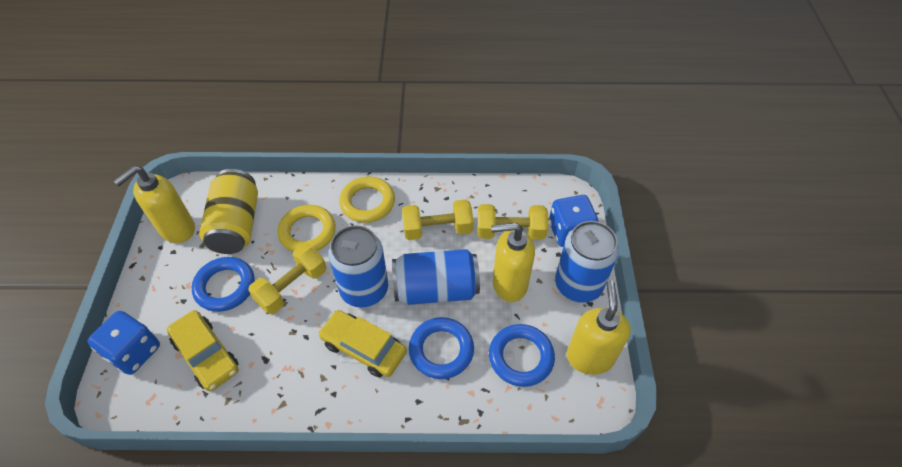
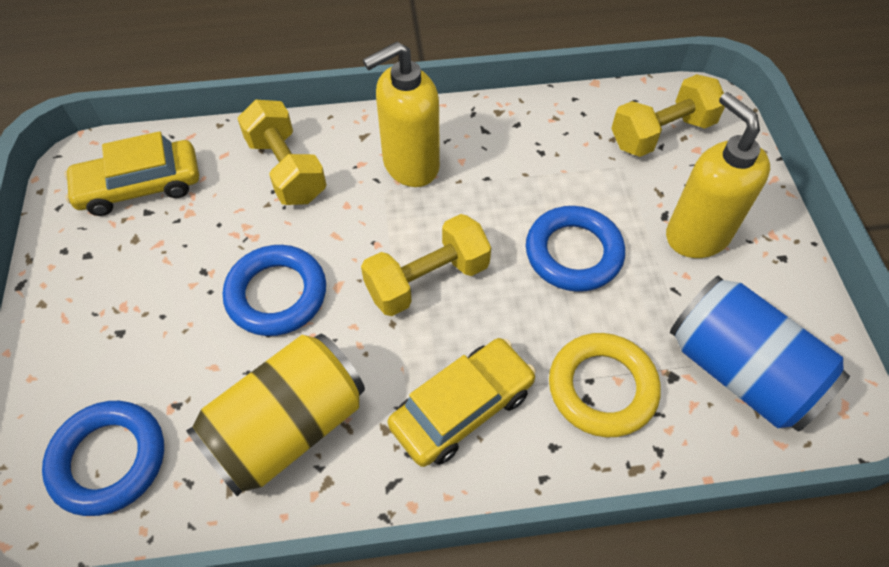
blue can: 3 -> 1
blue dice: 2 -> 0
yellow ring: 2 -> 1
yellow soap dispenser: 3 -> 2

